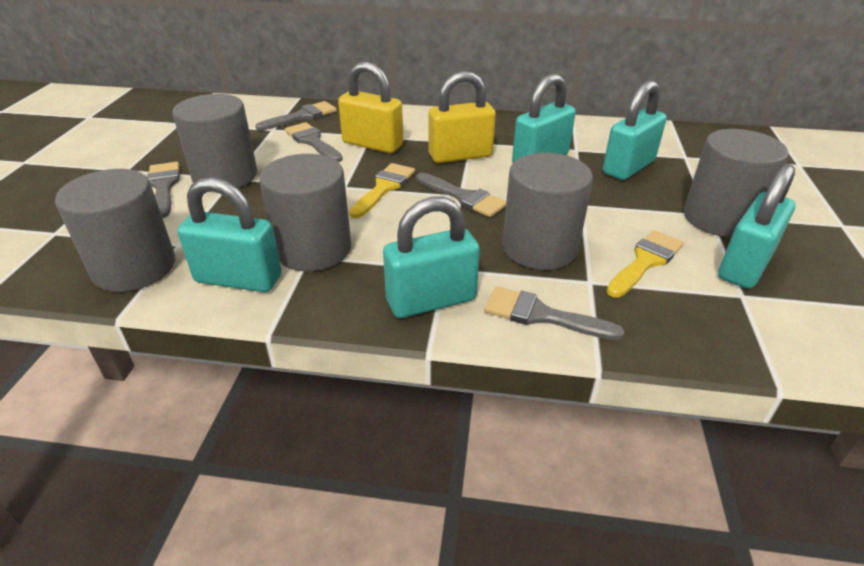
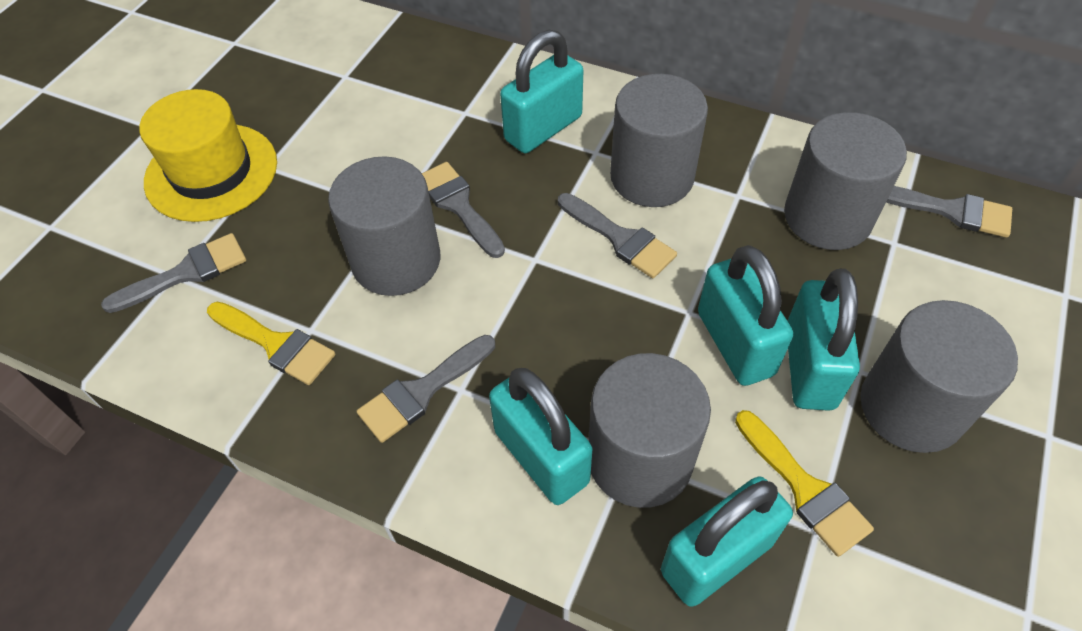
yellow hat: 0 -> 1
yellow padlock: 2 -> 0

